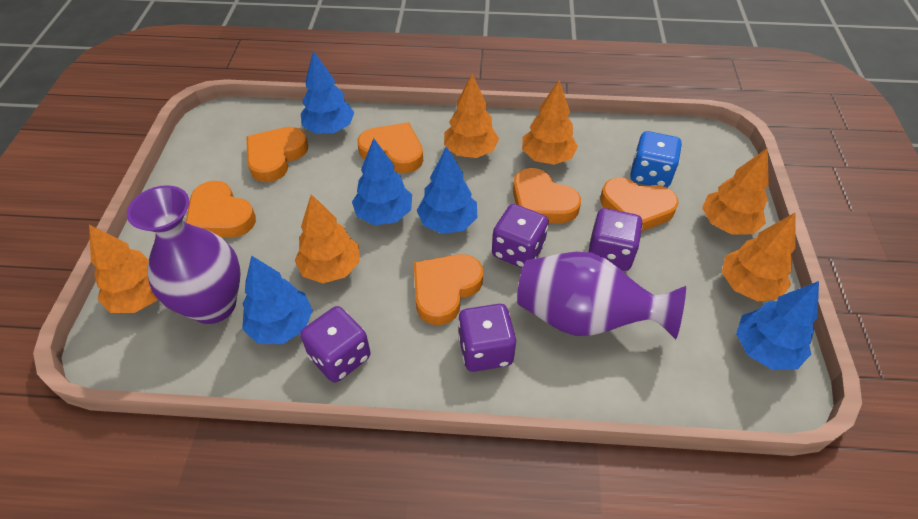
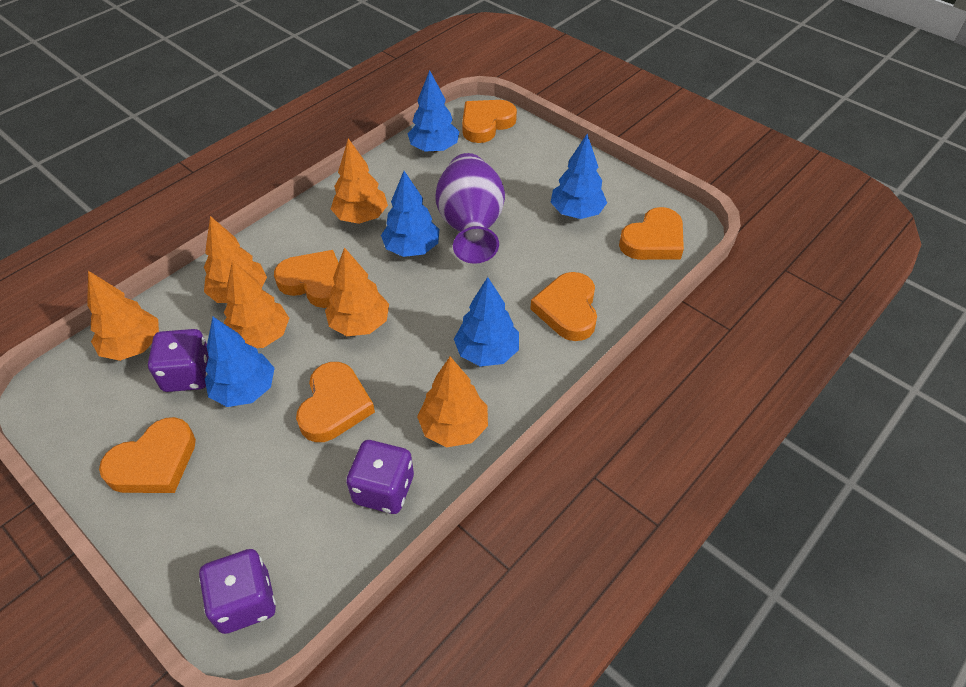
blue dice: 1 -> 0
purple dice: 4 -> 3
purple vase: 2 -> 1

